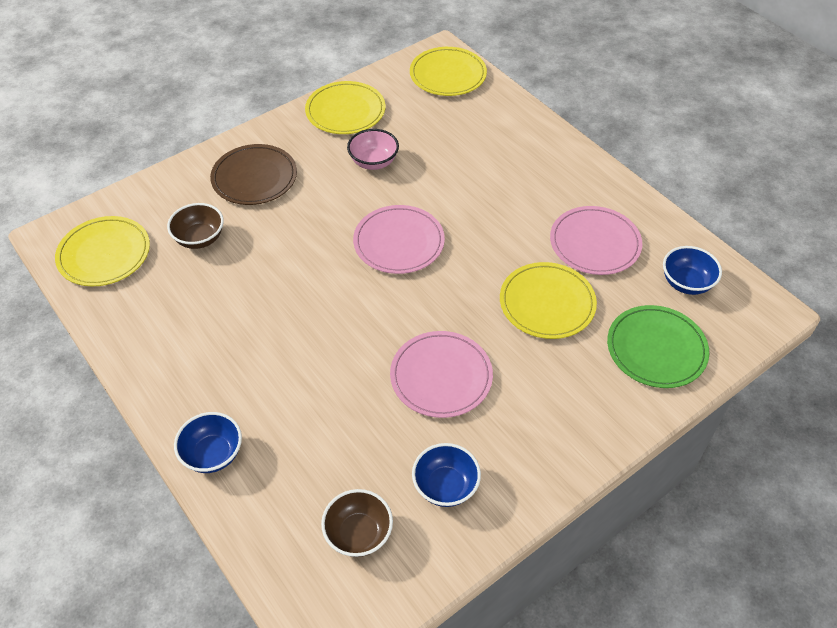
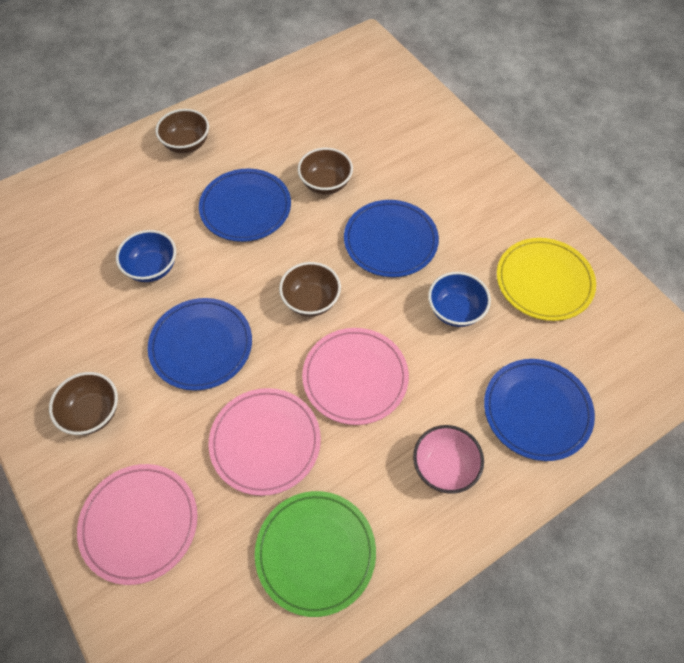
blue bowl: 3 -> 2
blue plate: 0 -> 4
brown bowl: 2 -> 4
brown plate: 1 -> 0
yellow plate: 4 -> 1

